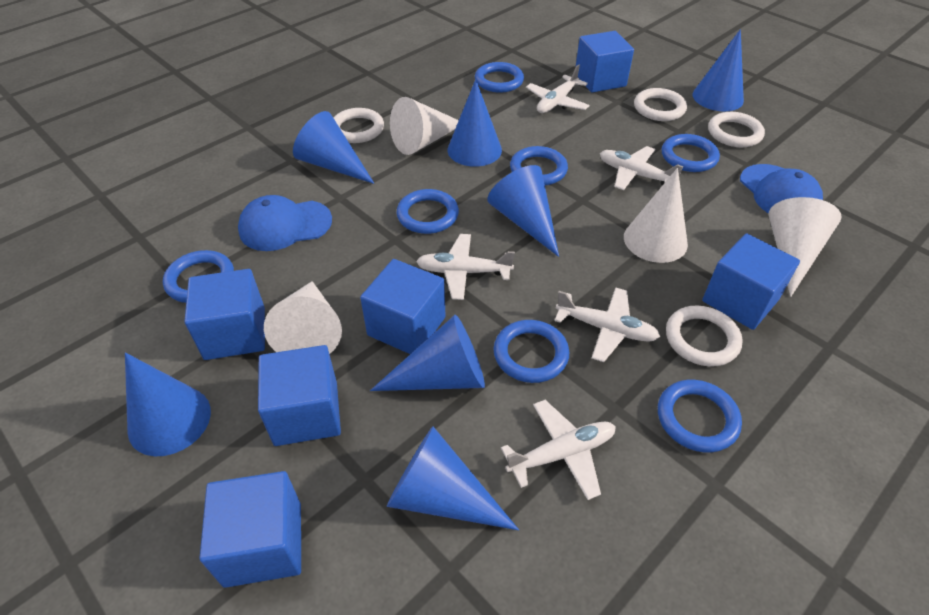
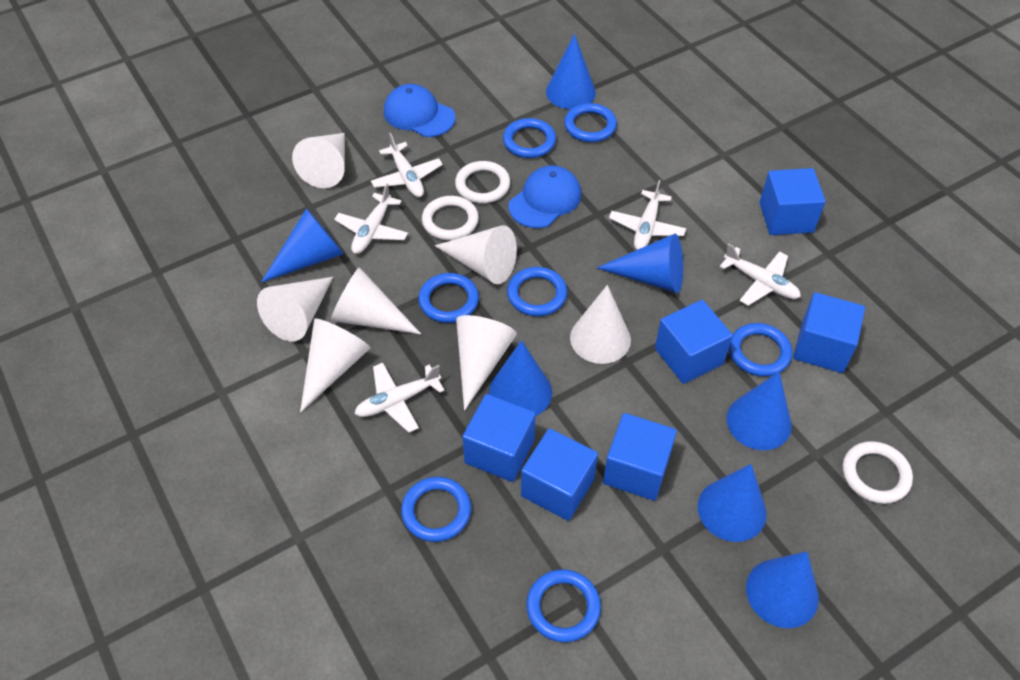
white cone: 4 -> 7
white ring: 4 -> 3

